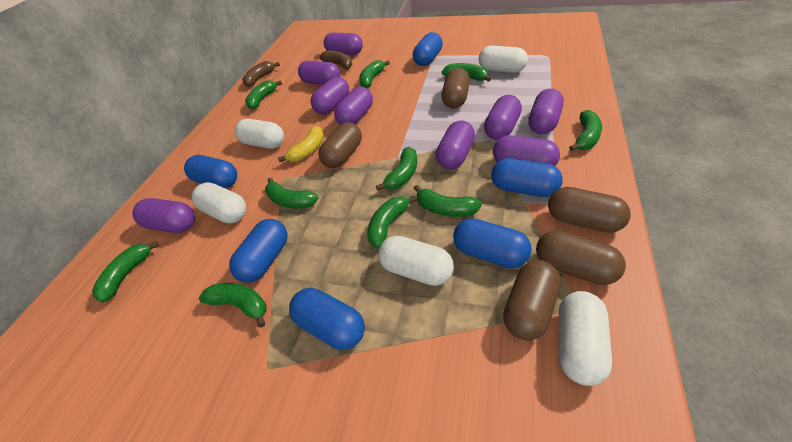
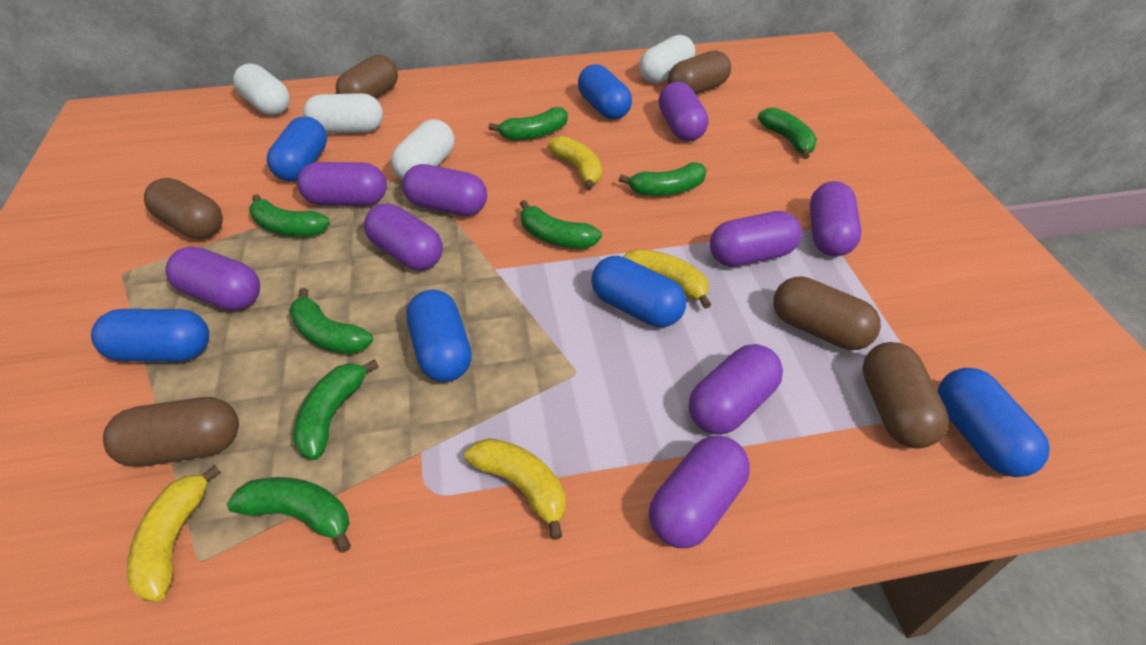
brown banana: 2 -> 0
brown capsule: 5 -> 6
green banana: 10 -> 8
white capsule: 5 -> 4
yellow banana: 1 -> 4

